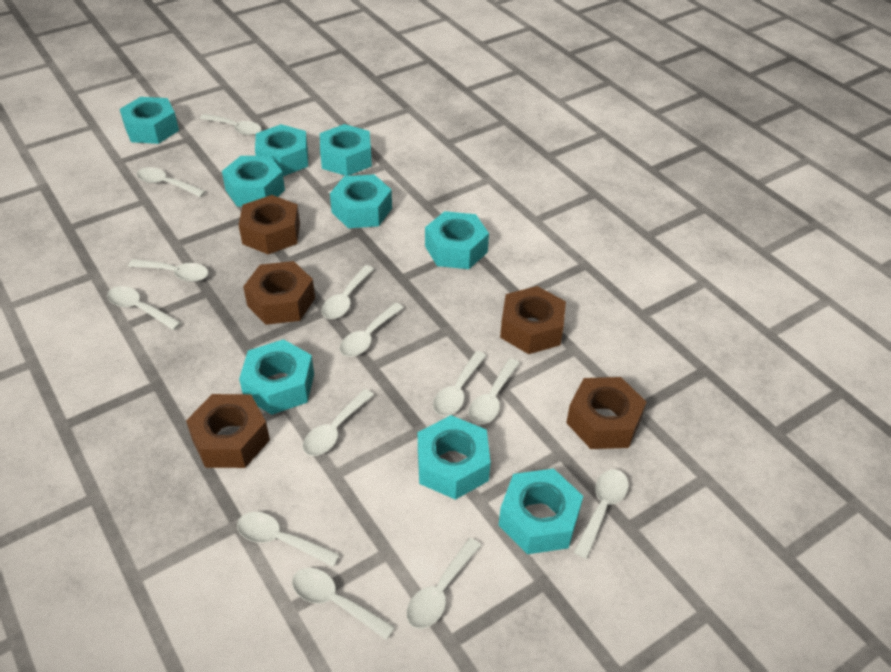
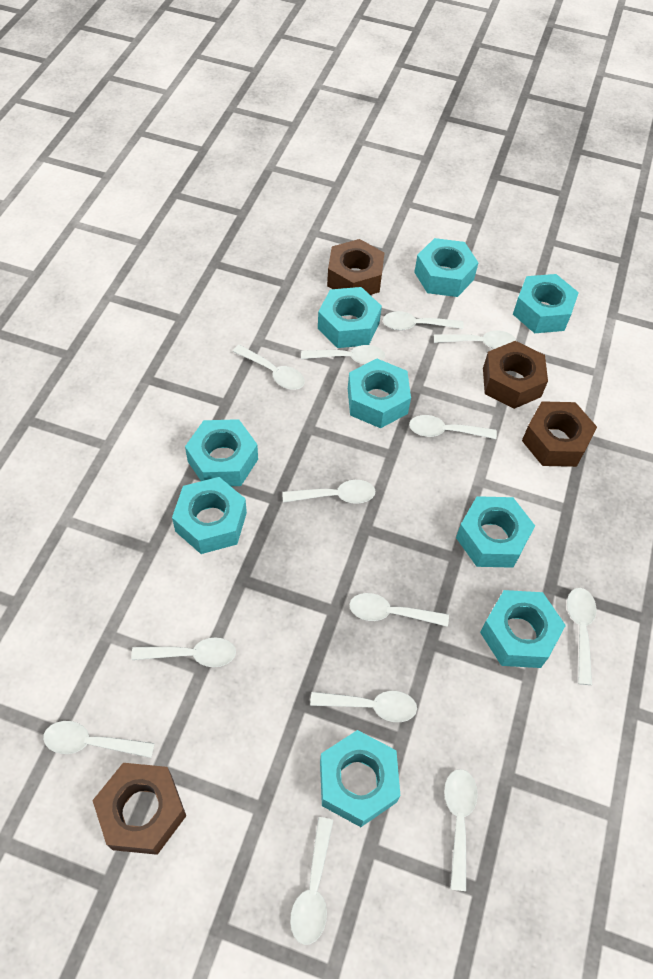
brown nut: 5 -> 4

